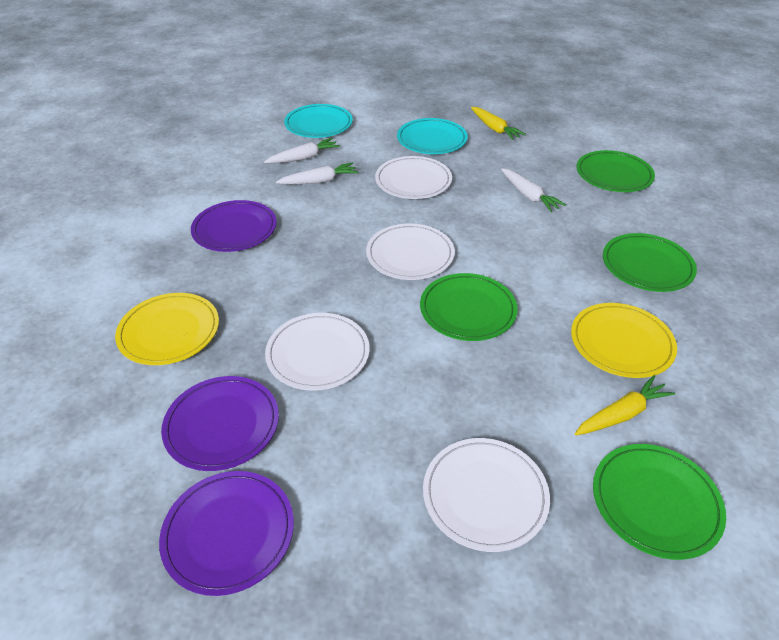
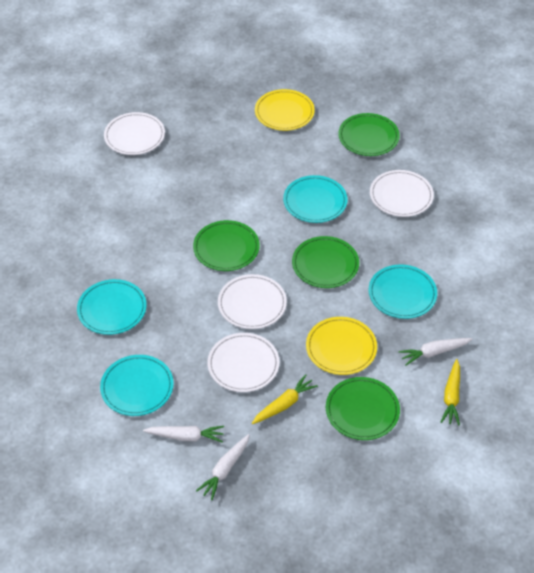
purple plate: 3 -> 0
turquoise plate: 2 -> 4

